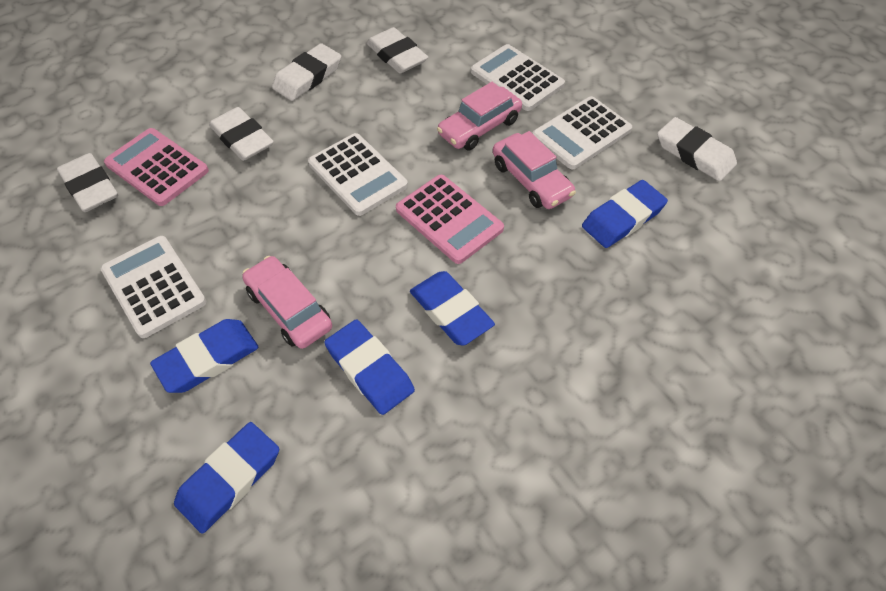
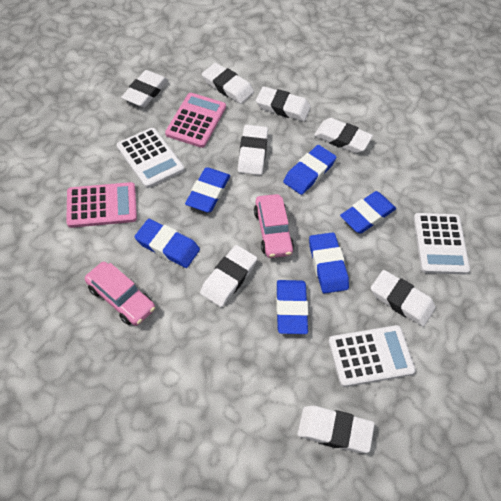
blue eraser: 5 -> 6
pink car: 3 -> 2
white calculator: 4 -> 3
white eraser: 5 -> 8

